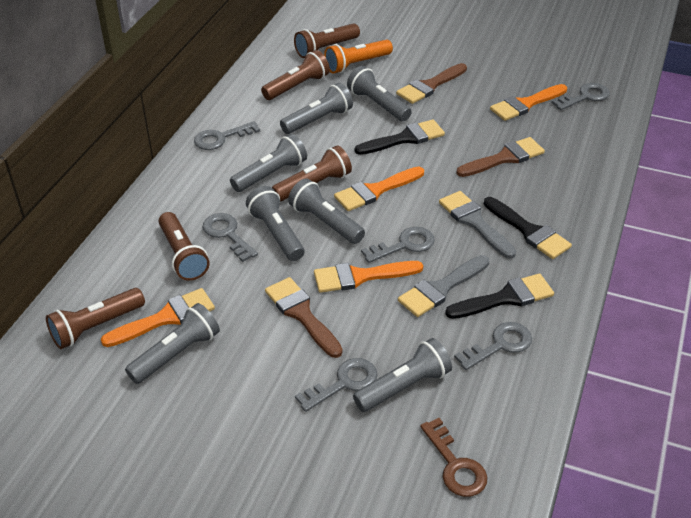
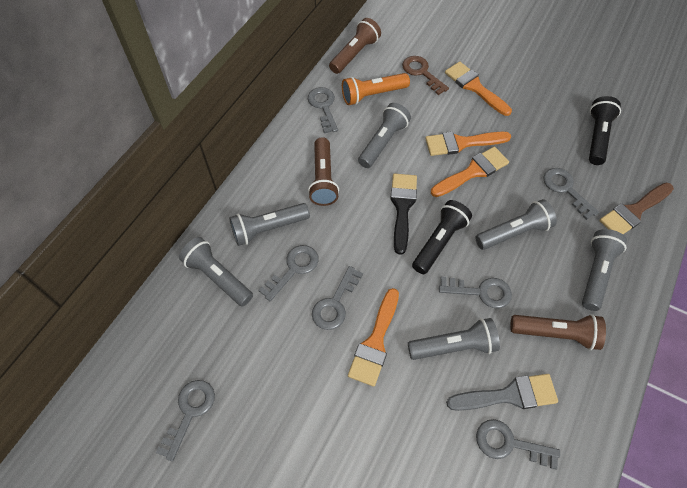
black brush: 3 -> 1
black flashlight: 0 -> 2
brown brush: 3 -> 1
brown flashlight: 5 -> 3
grey brush: 2 -> 1
grey flashlight: 7 -> 6
grey key: 6 -> 7

